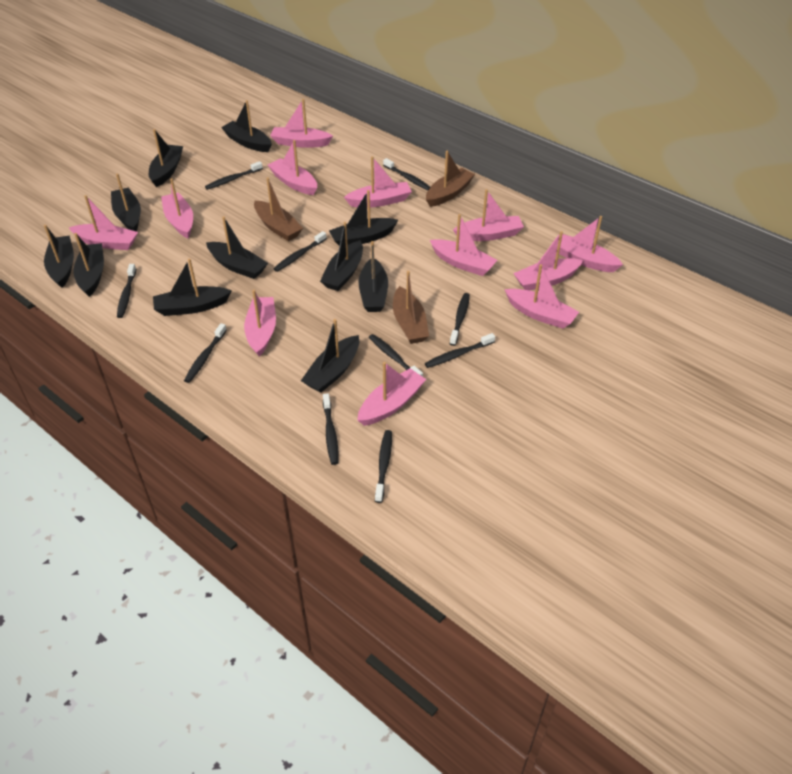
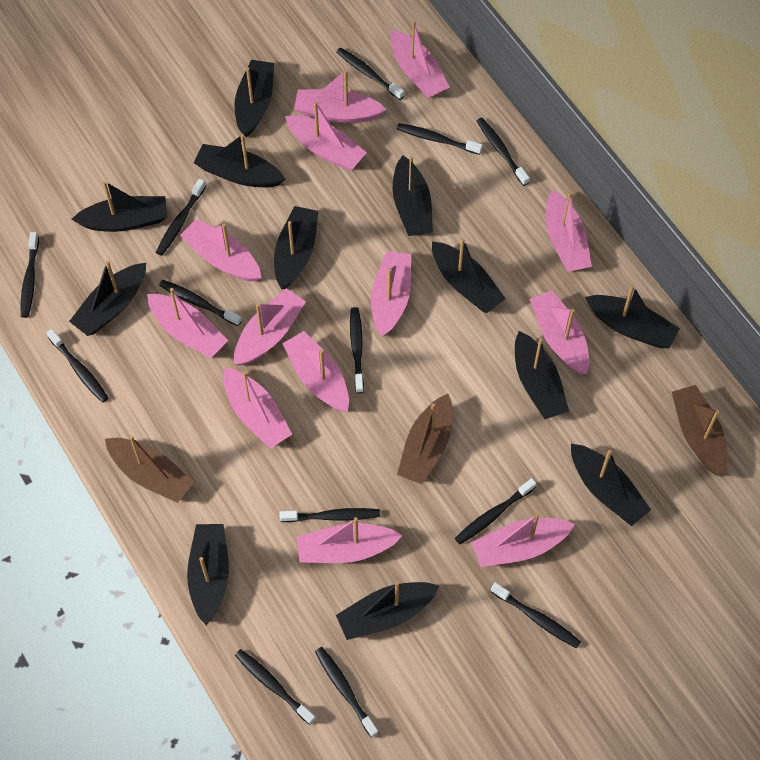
black boat: 11 -> 12
black toothbrush: 10 -> 13
pink boat: 12 -> 13

